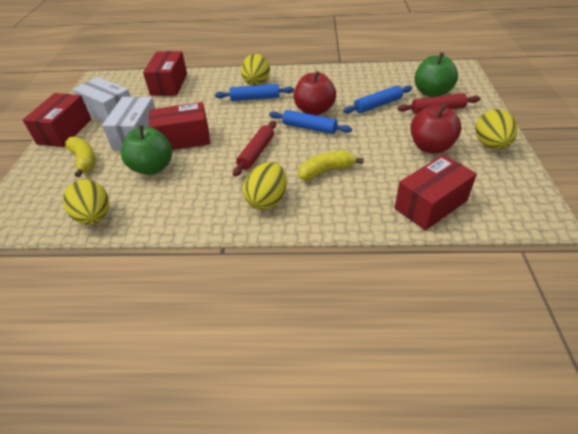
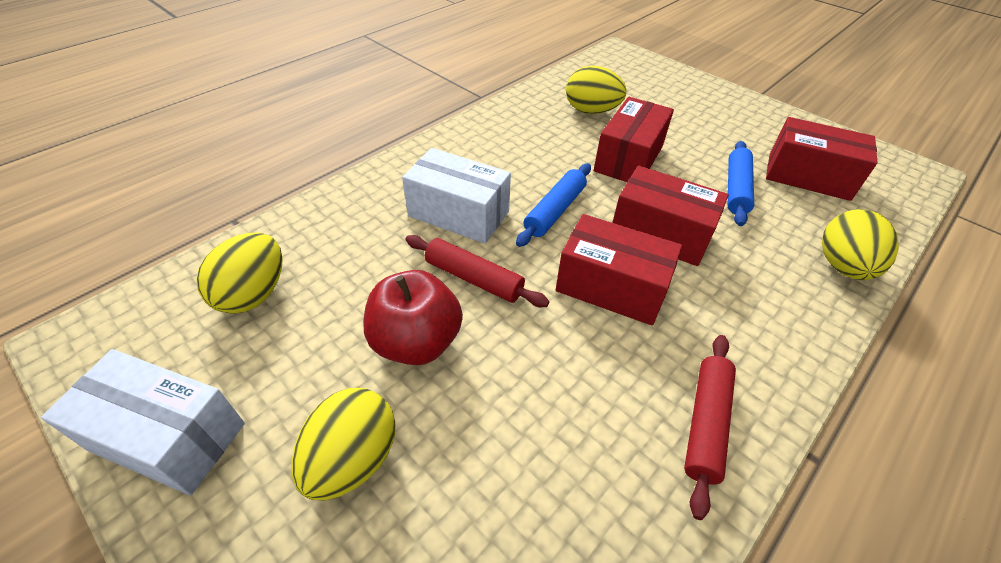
blue rolling pin: 3 -> 2
green apple: 2 -> 0
red apple: 2 -> 1
yellow banana: 2 -> 0

